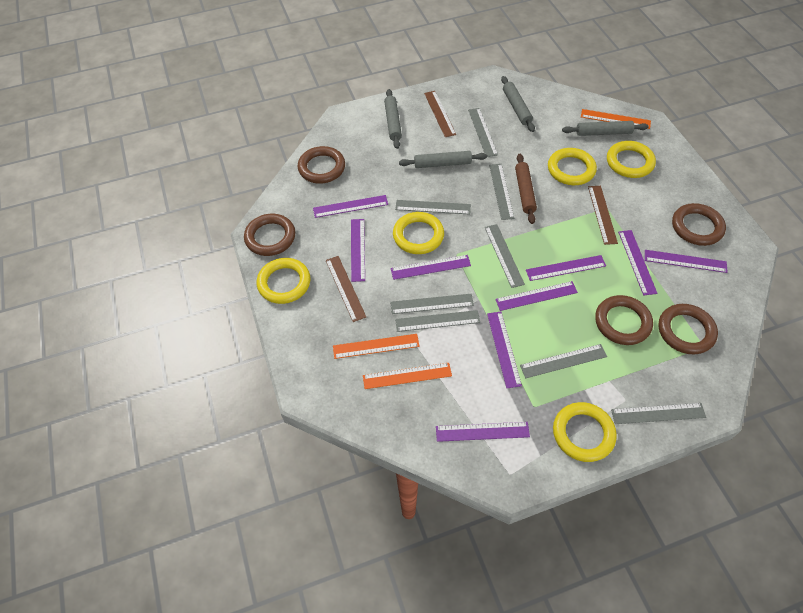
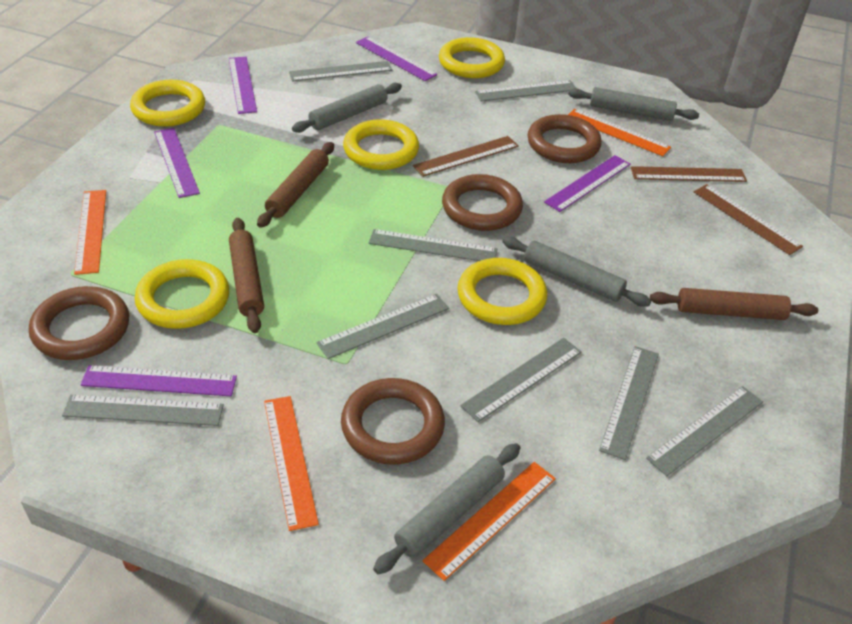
brown ring: 5 -> 4
brown rolling pin: 1 -> 3
orange ruler: 3 -> 4
purple ruler: 9 -> 5

